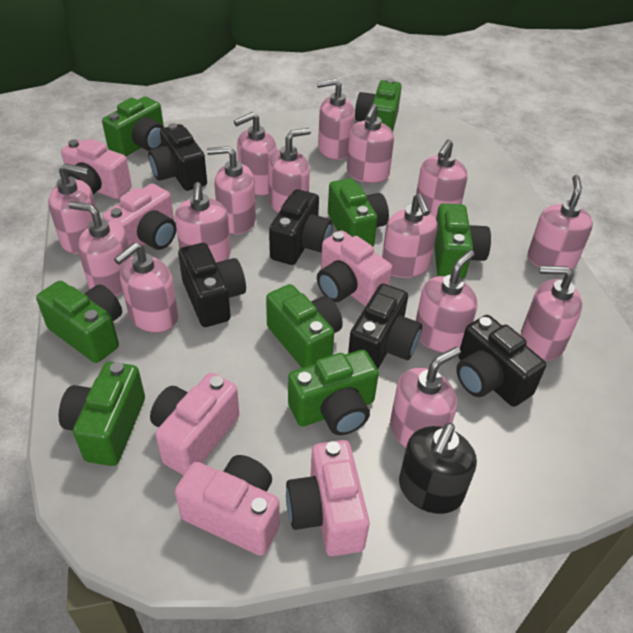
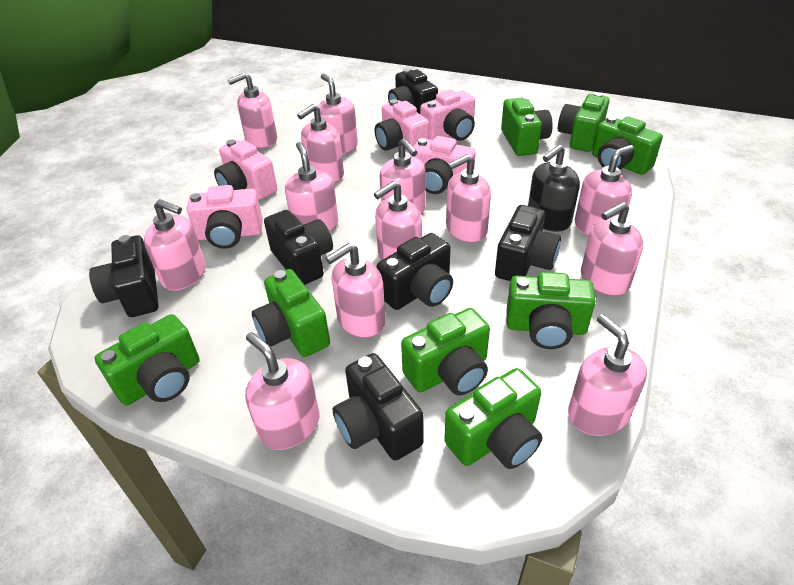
black camera: 5 -> 6
pink camera: 6 -> 5
pink soap dispenser: 15 -> 13

